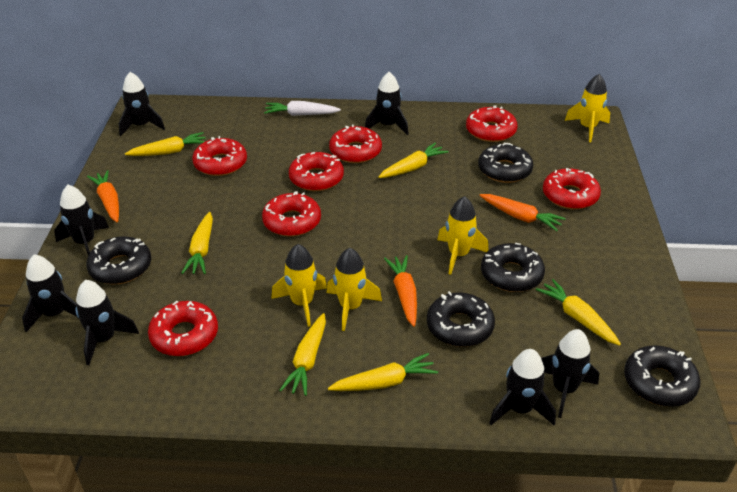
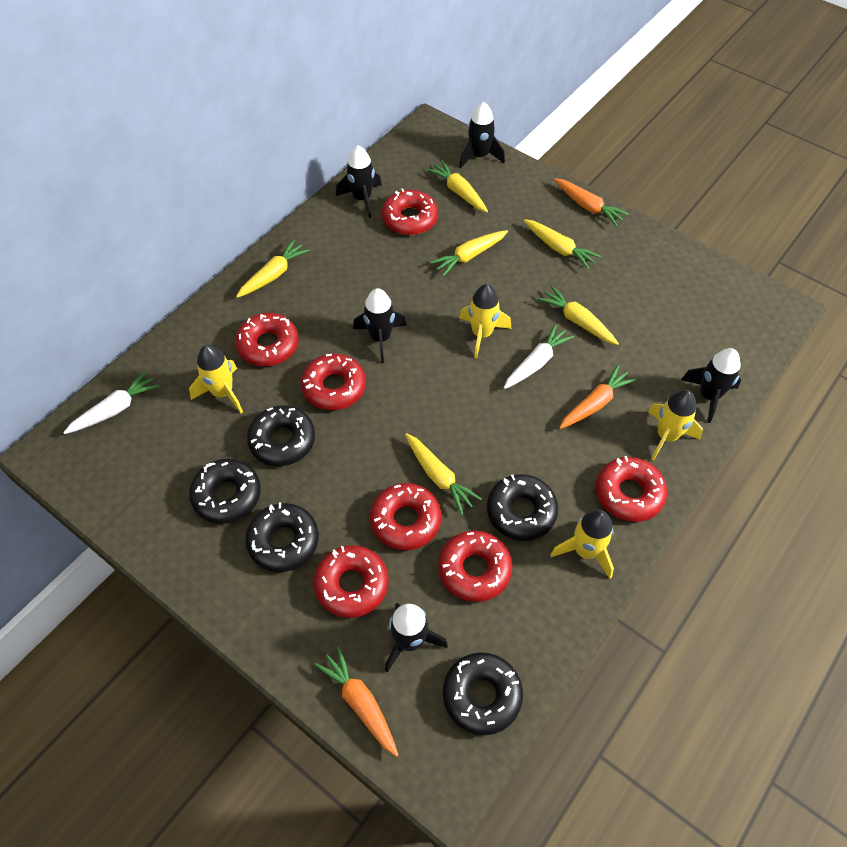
black rocket: 7 -> 5
white carrot: 1 -> 2

